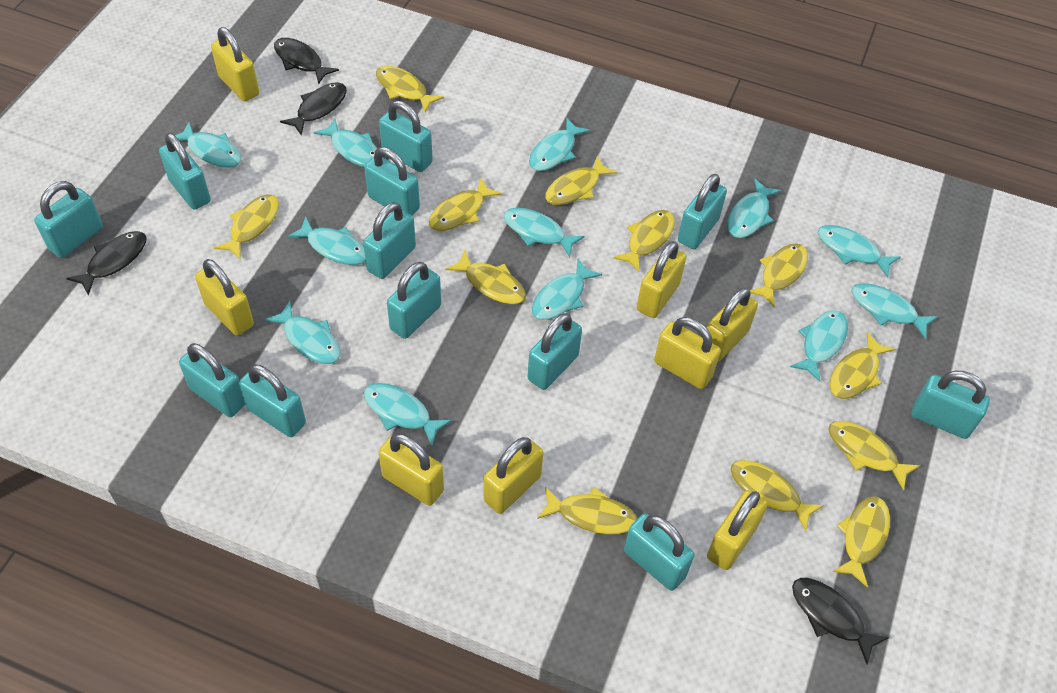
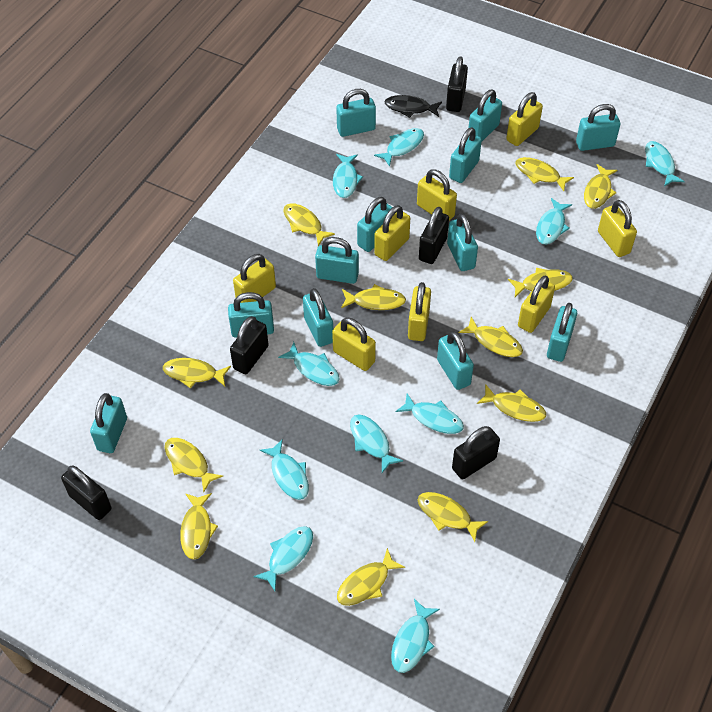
black fish: 4 -> 1
black padlock: 0 -> 5
turquoise fish: 12 -> 10

